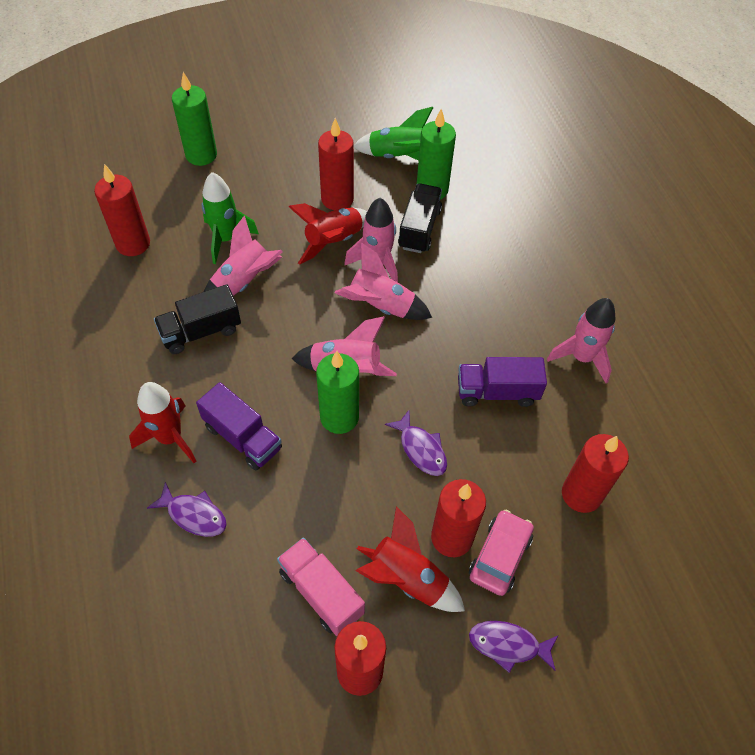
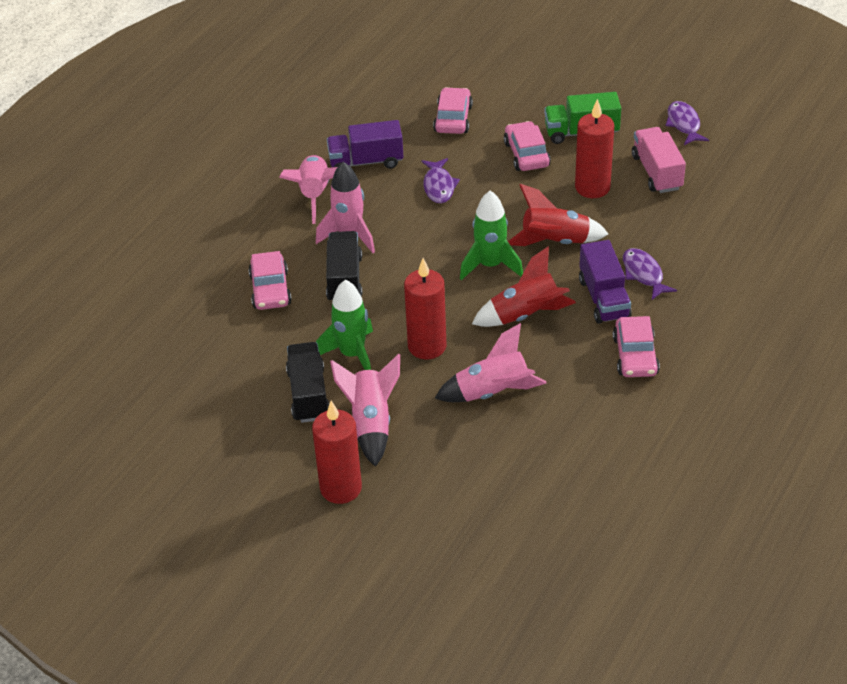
green candle: 3 -> 0
green truck: 0 -> 1
pink car: 1 -> 4
pink rocket: 5 -> 4
red candle: 5 -> 3
red rocket: 3 -> 2

